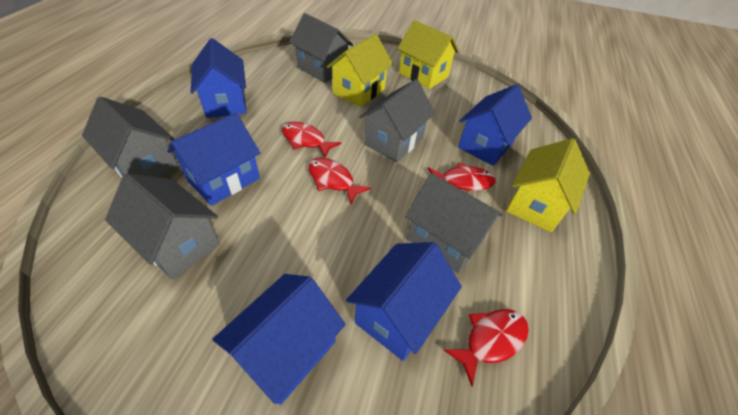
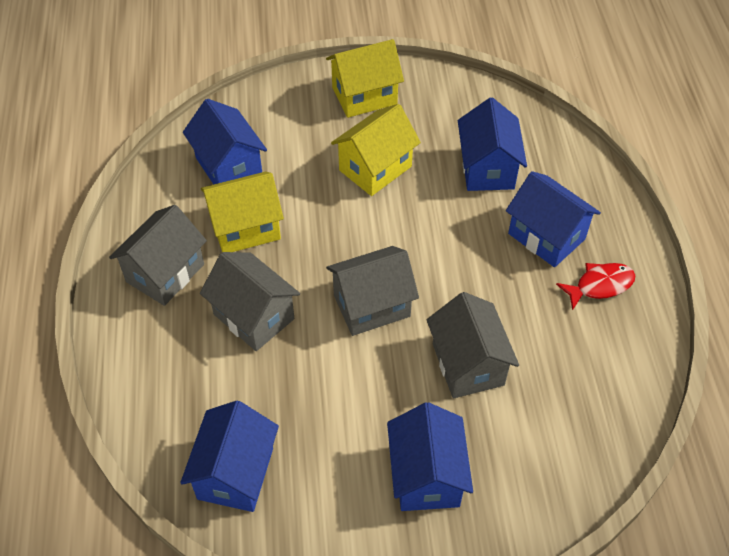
grey house: 5 -> 4
red fish: 4 -> 1

